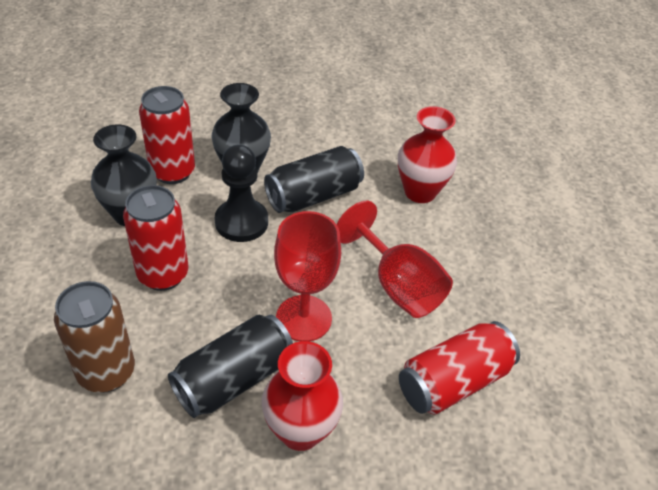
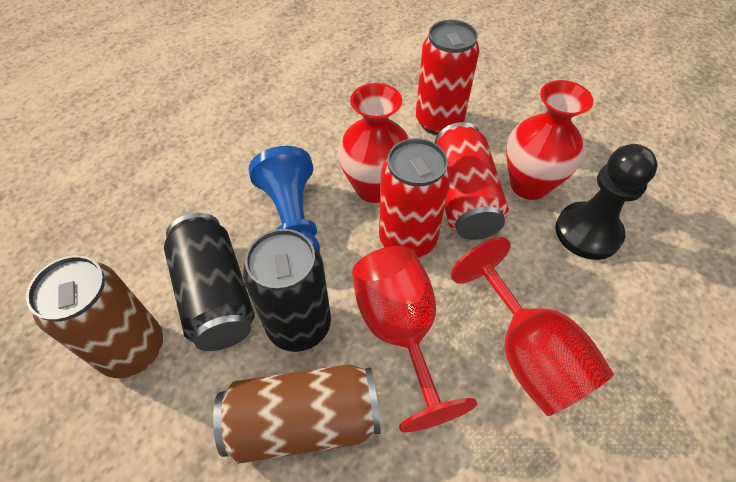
black vase: 2 -> 0
blue pawn: 0 -> 1
brown can: 1 -> 2

